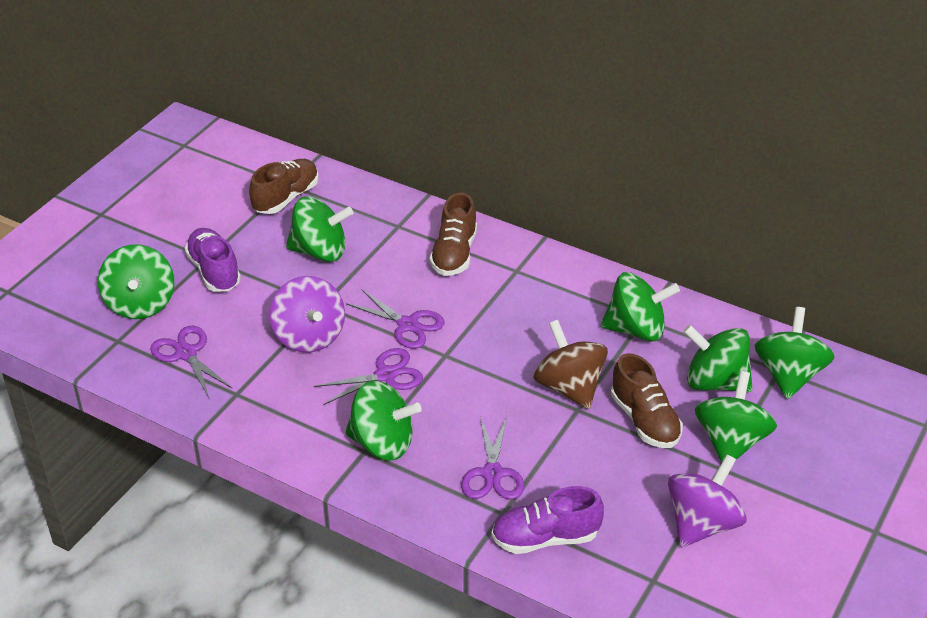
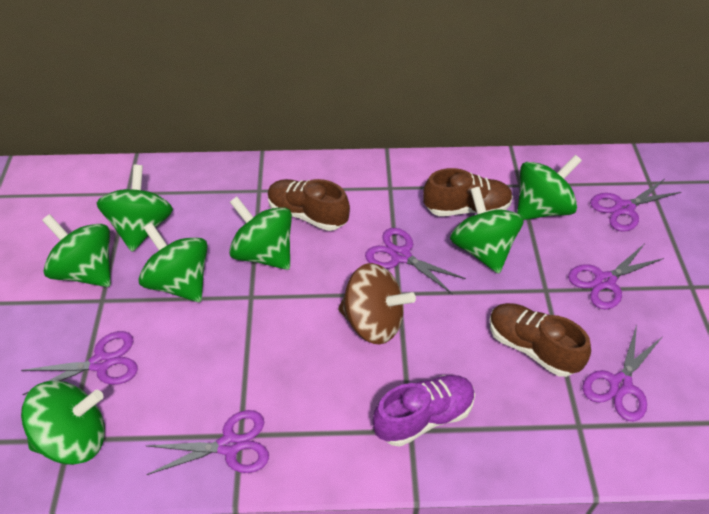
purple scissors: 4 -> 6
purple shoe: 2 -> 1
purple spinning top: 2 -> 0

